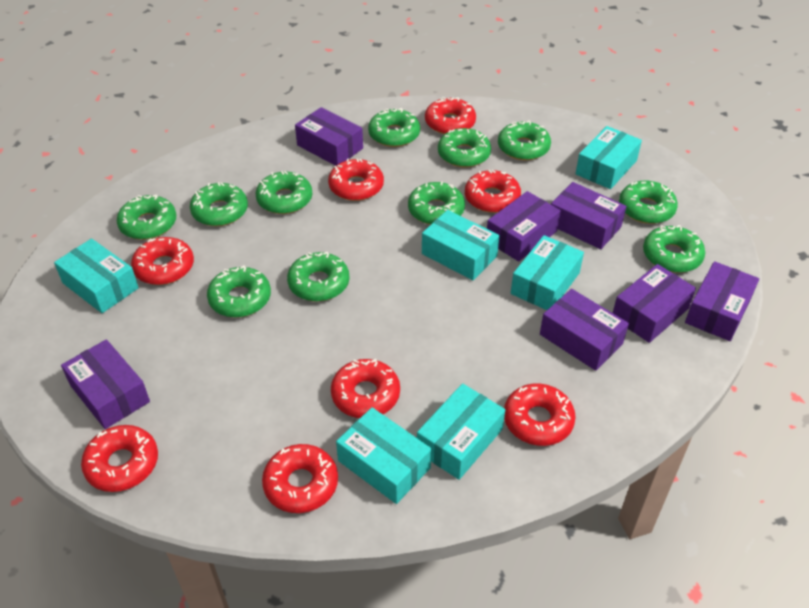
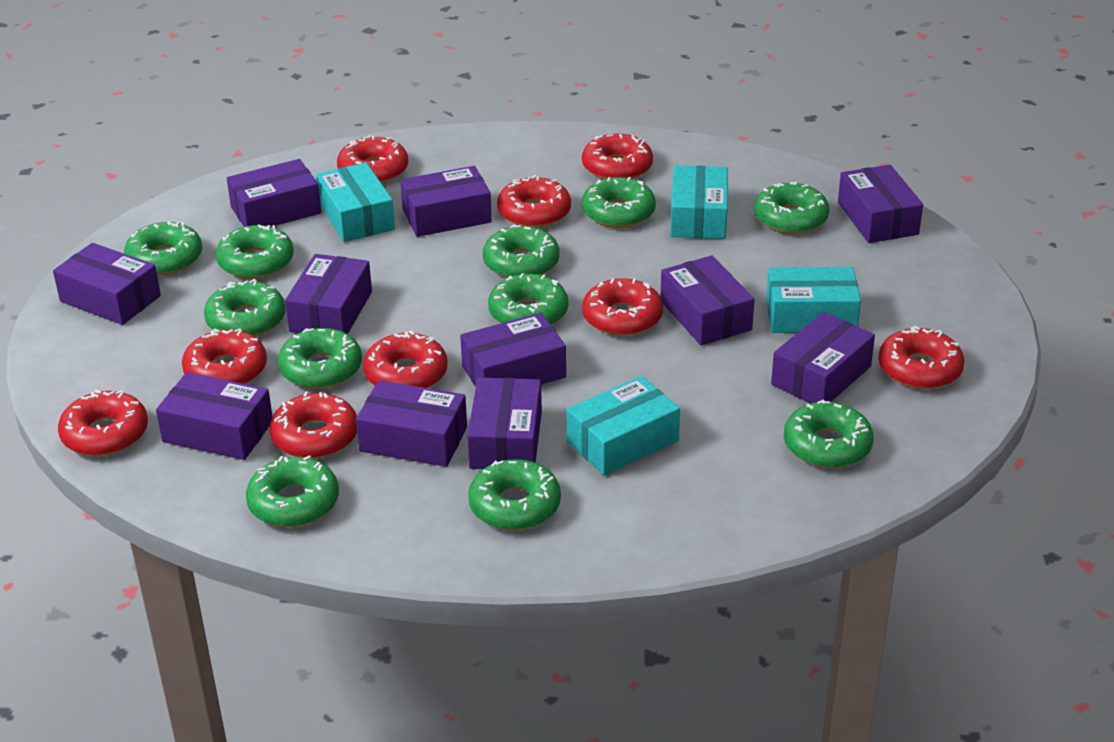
purple box: 7 -> 11
red donut: 8 -> 9
turquoise box: 6 -> 4

